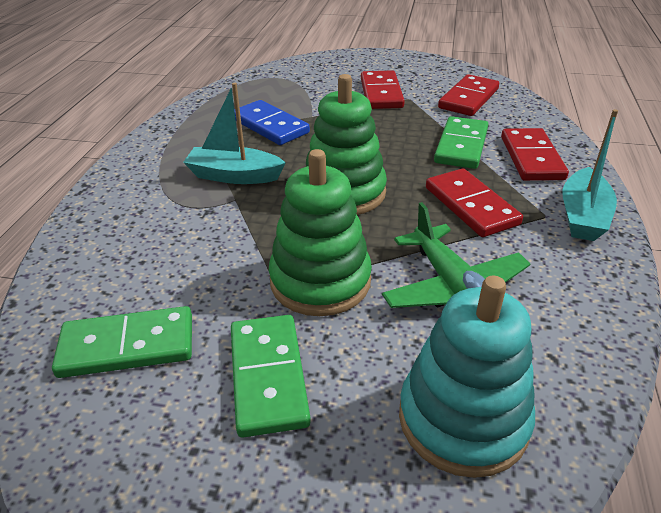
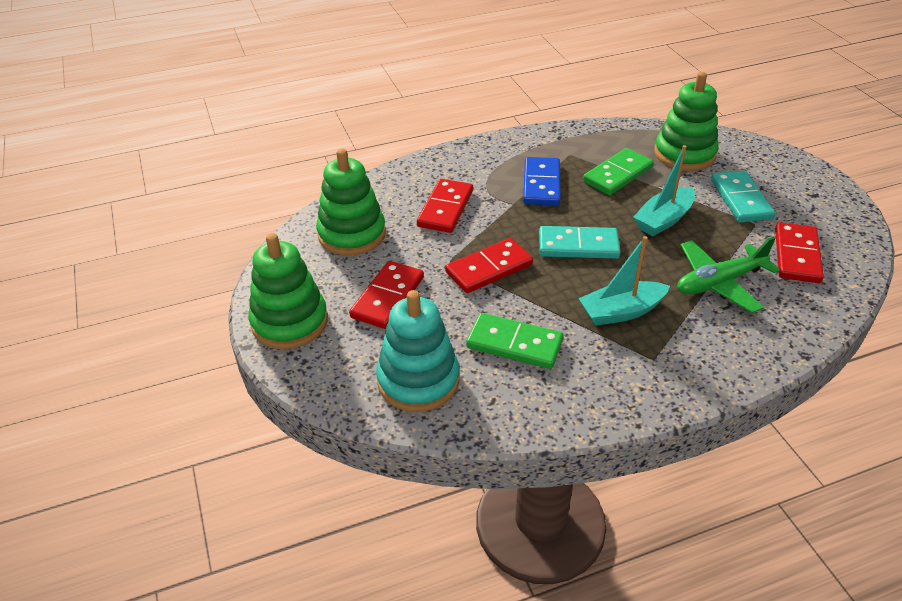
green domino: 3 -> 2
green stacking toy: 2 -> 3
turquoise domino: 0 -> 2

